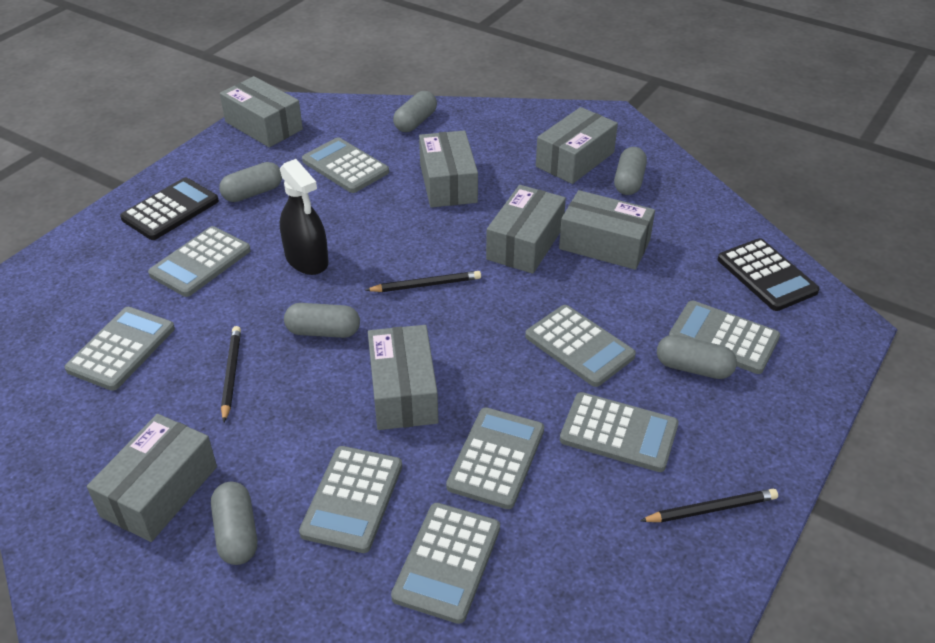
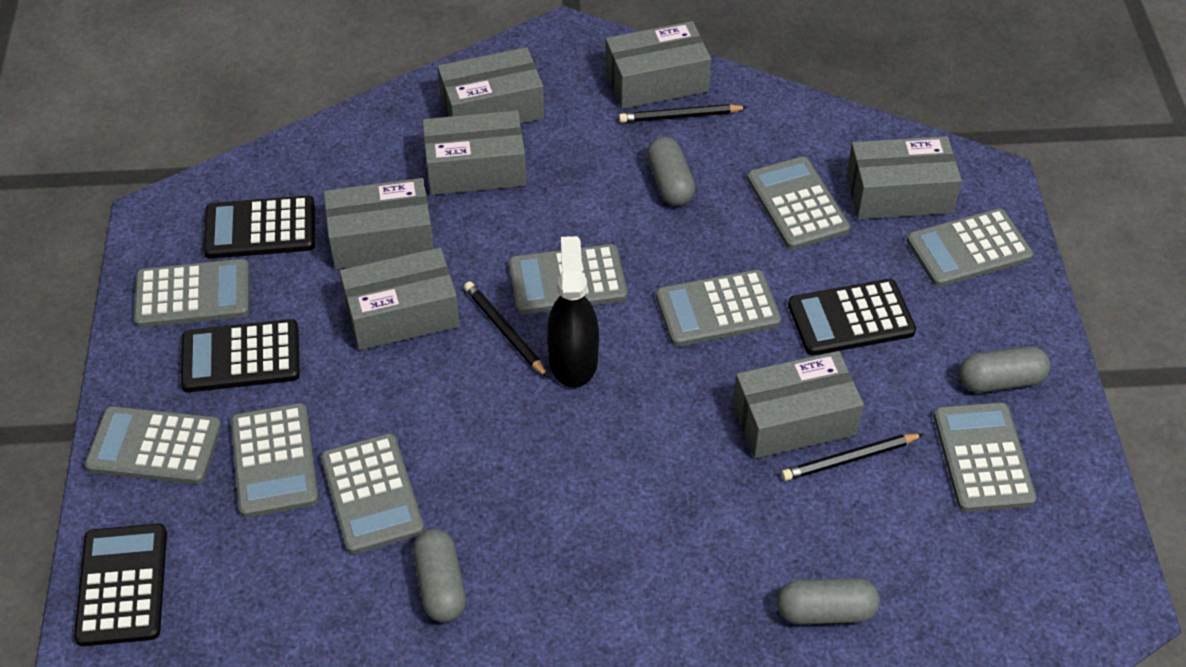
black calculator: 2 -> 4
grey capsule: 6 -> 4

